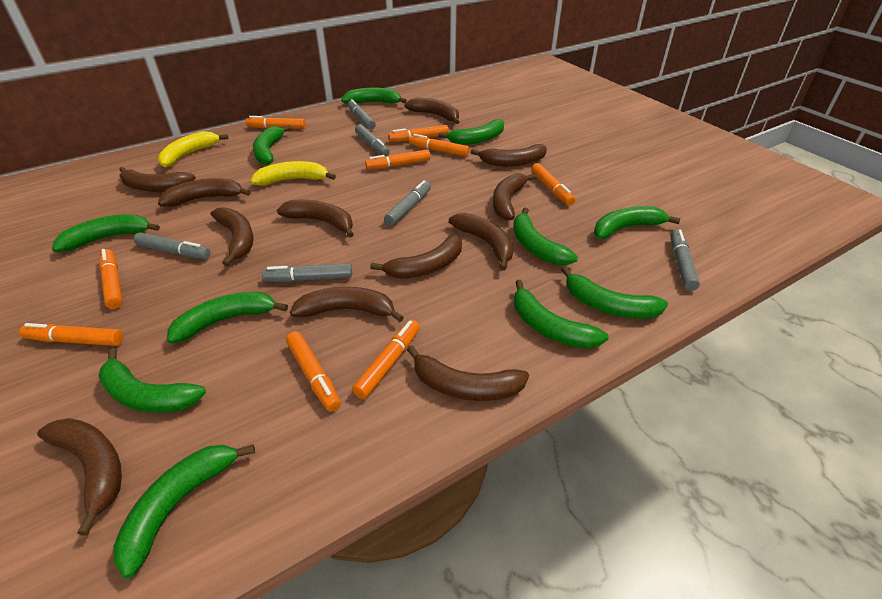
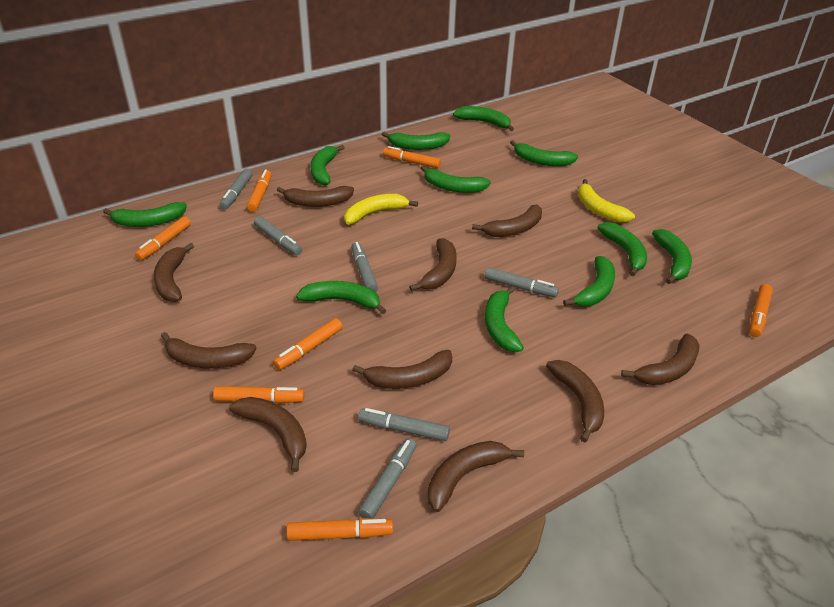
brown banana: 12 -> 10
orange marker: 9 -> 7

